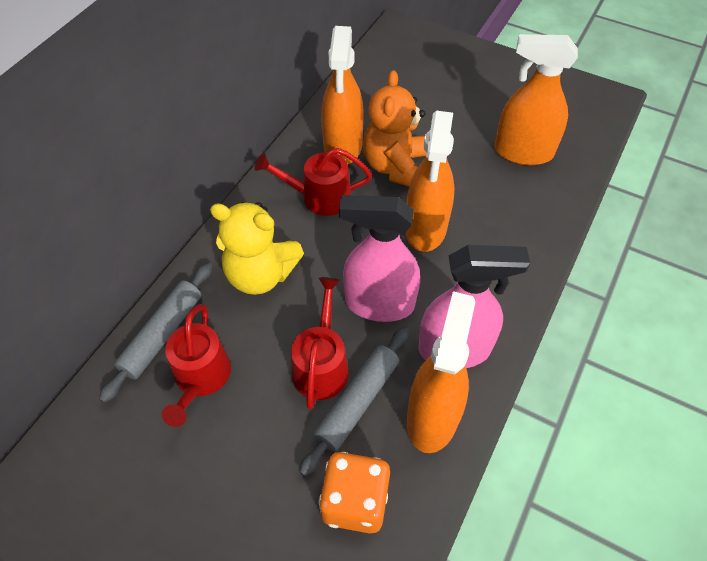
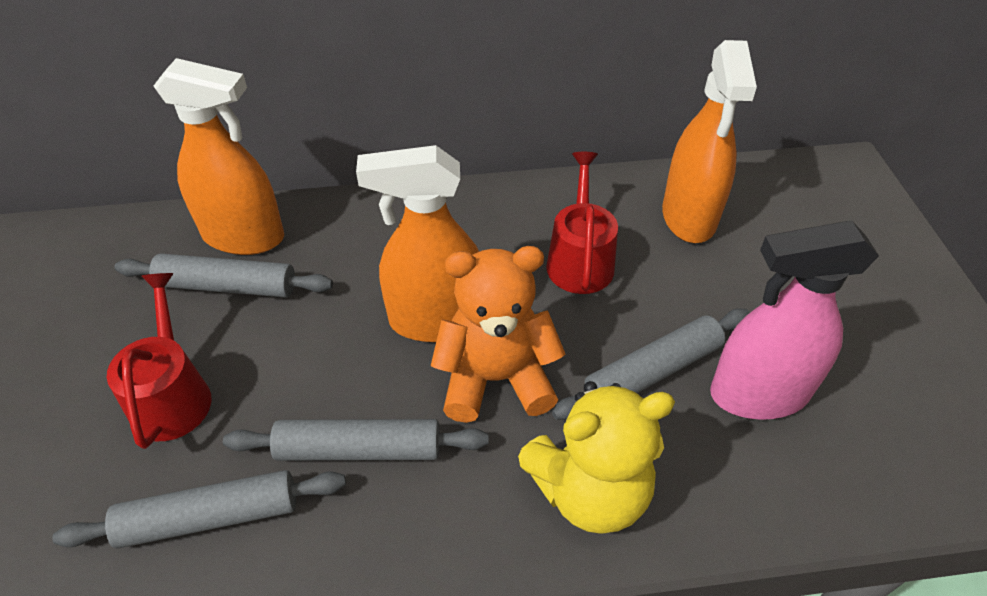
grey rolling pin: 2 -> 4
orange dice: 1 -> 0
orange spray bottle: 4 -> 3
pink spray bottle: 2 -> 1
red watering can: 3 -> 2

